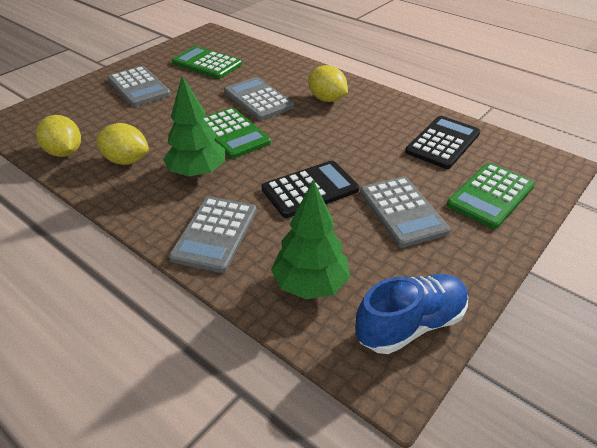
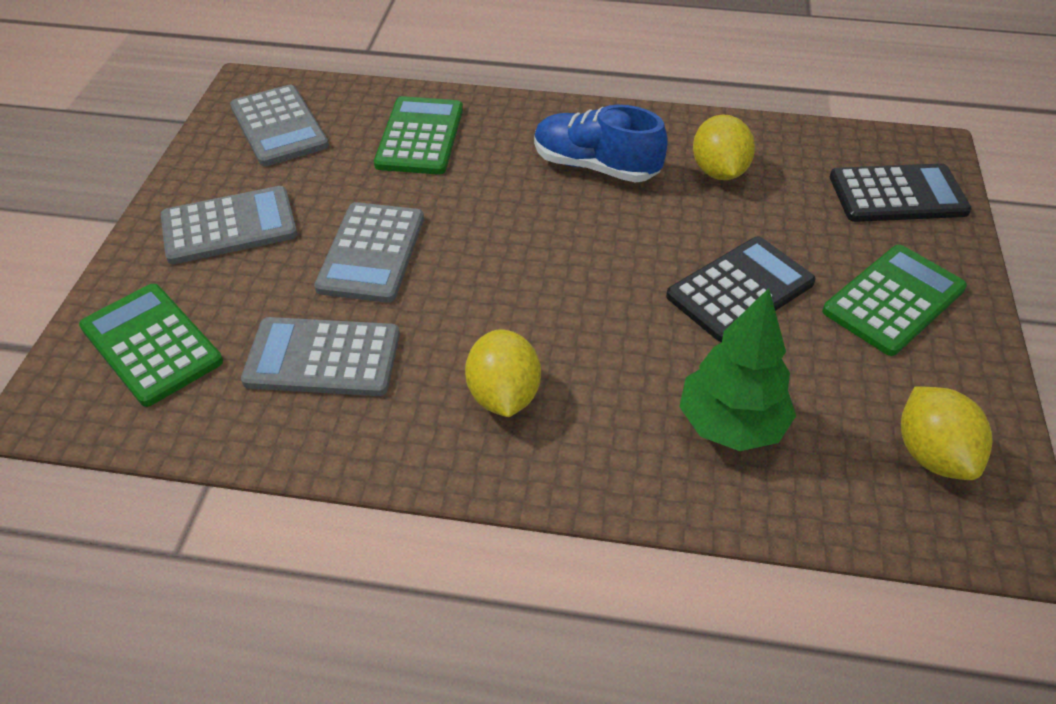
green tree: 2 -> 1

